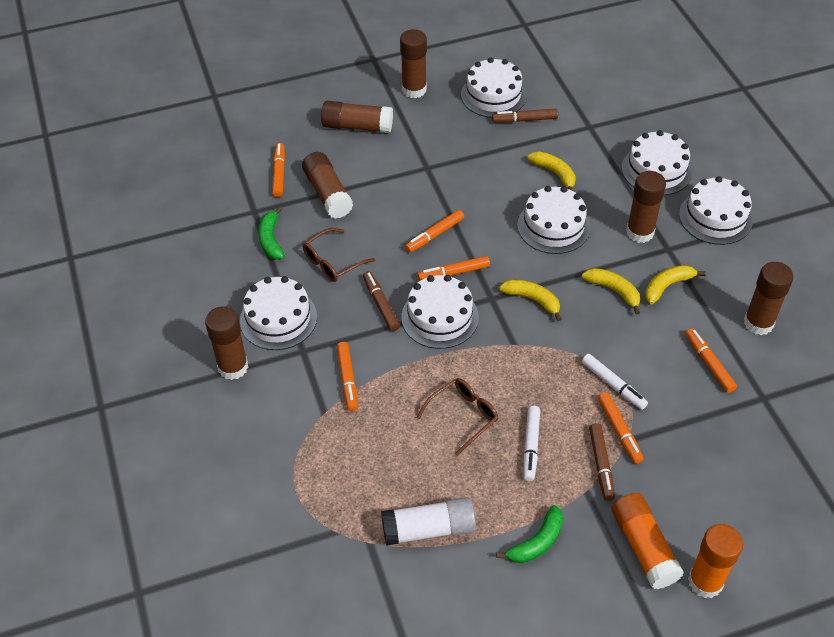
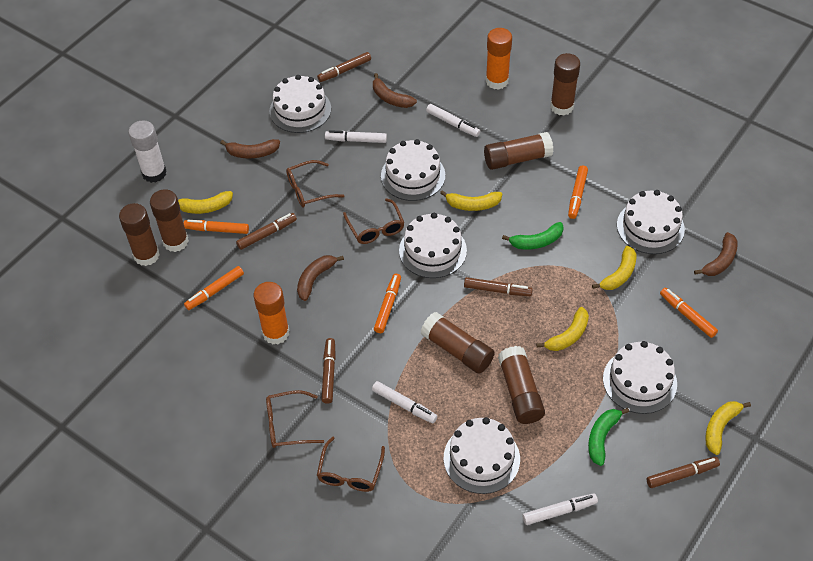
brown banana: 0 -> 4
brown glasses: 2 -> 4
brown marker: 3 -> 5
orange marker: 6 -> 5
white marker: 2 -> 4
yellow banana: 4 -> 5

